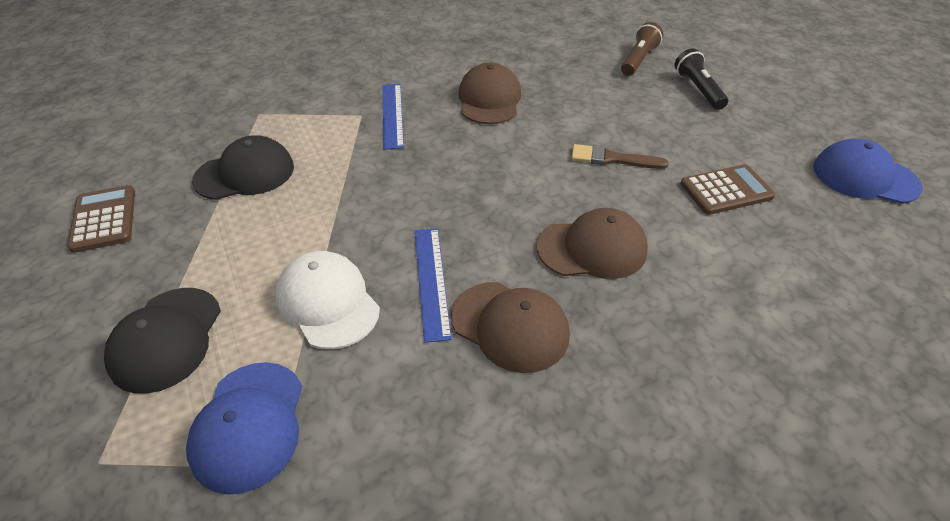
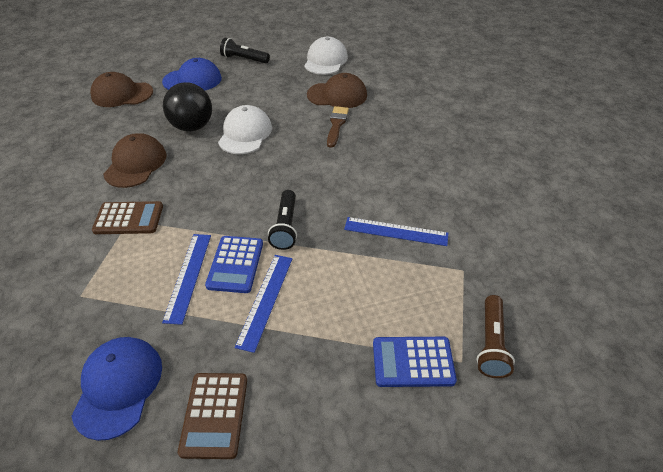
black ball: 0 -> 1
black cap: 2 -> 0
black flashlight: 1 -> 2
blue calculator: 0 -> 2
blue ruler: 2 -> 3
white cap: 1 -> 2

